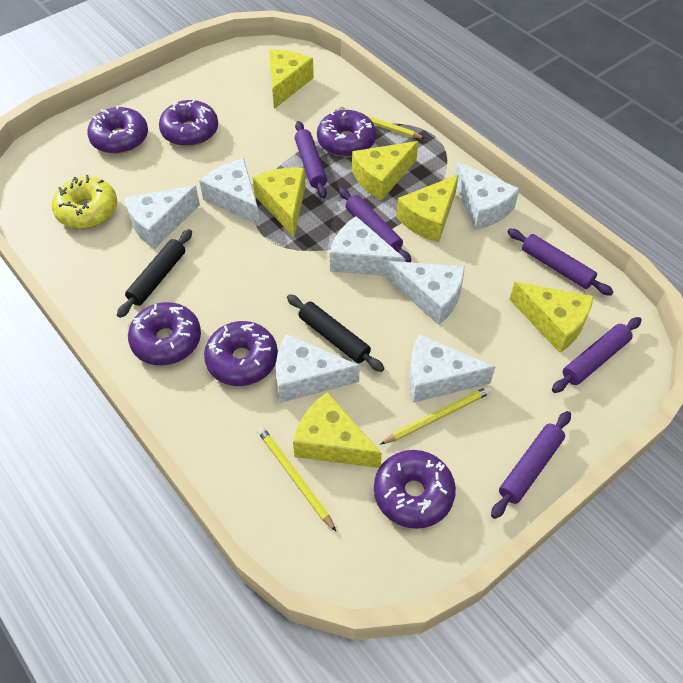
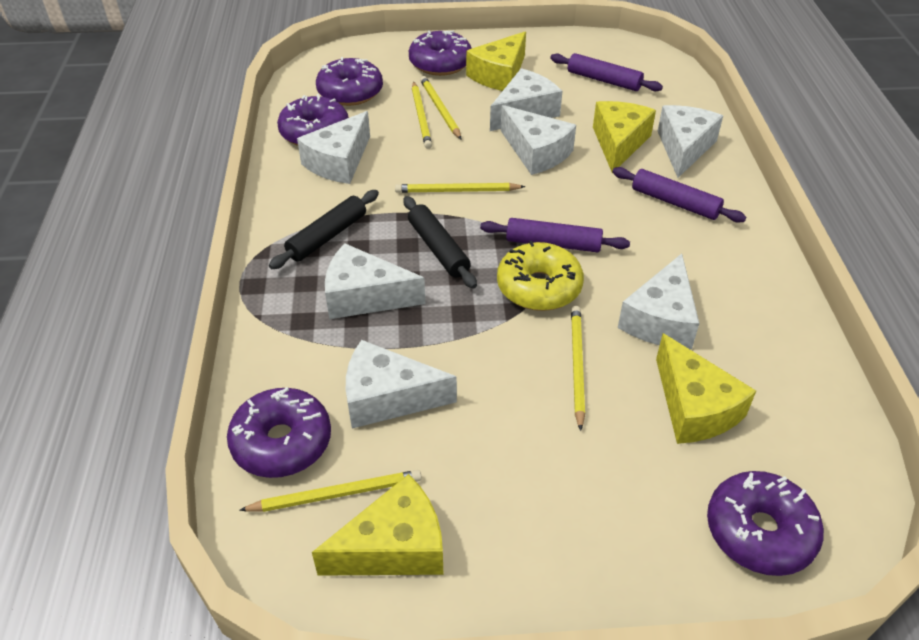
purple donut: 6 -> 5
purple rolling pin: 5 -> 3
yellow cheese: 6 -> 4
yellow pencil: 3 -> 5

